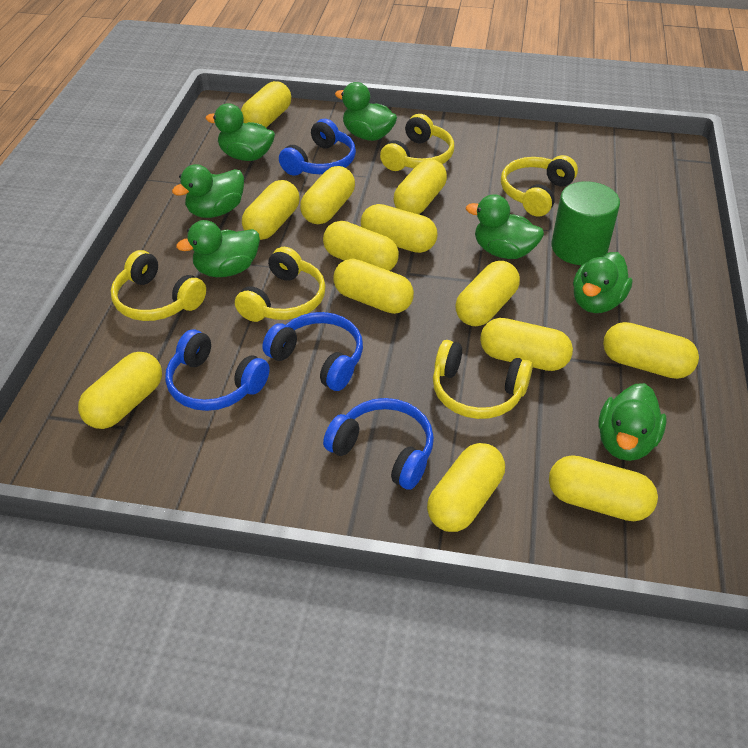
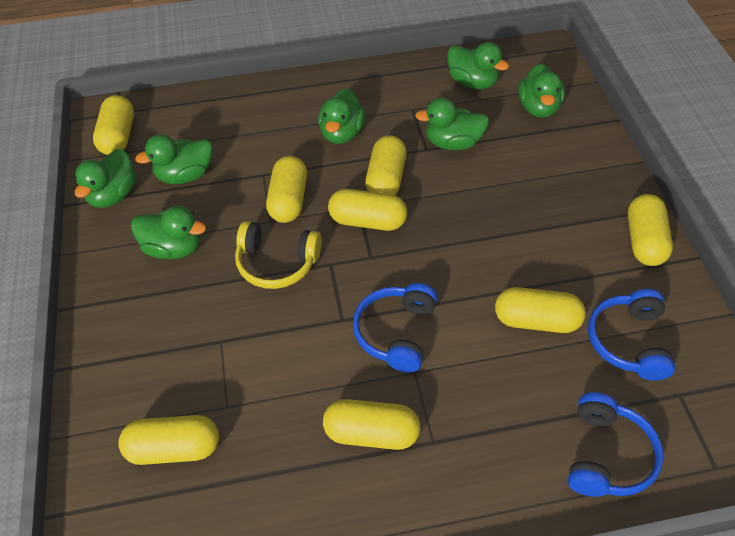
blue headphones: 4 -> 3
green cylinder: 1 -> 0
yellow capsule: 13 -> 8
yellow headphones: 5 -> 1

